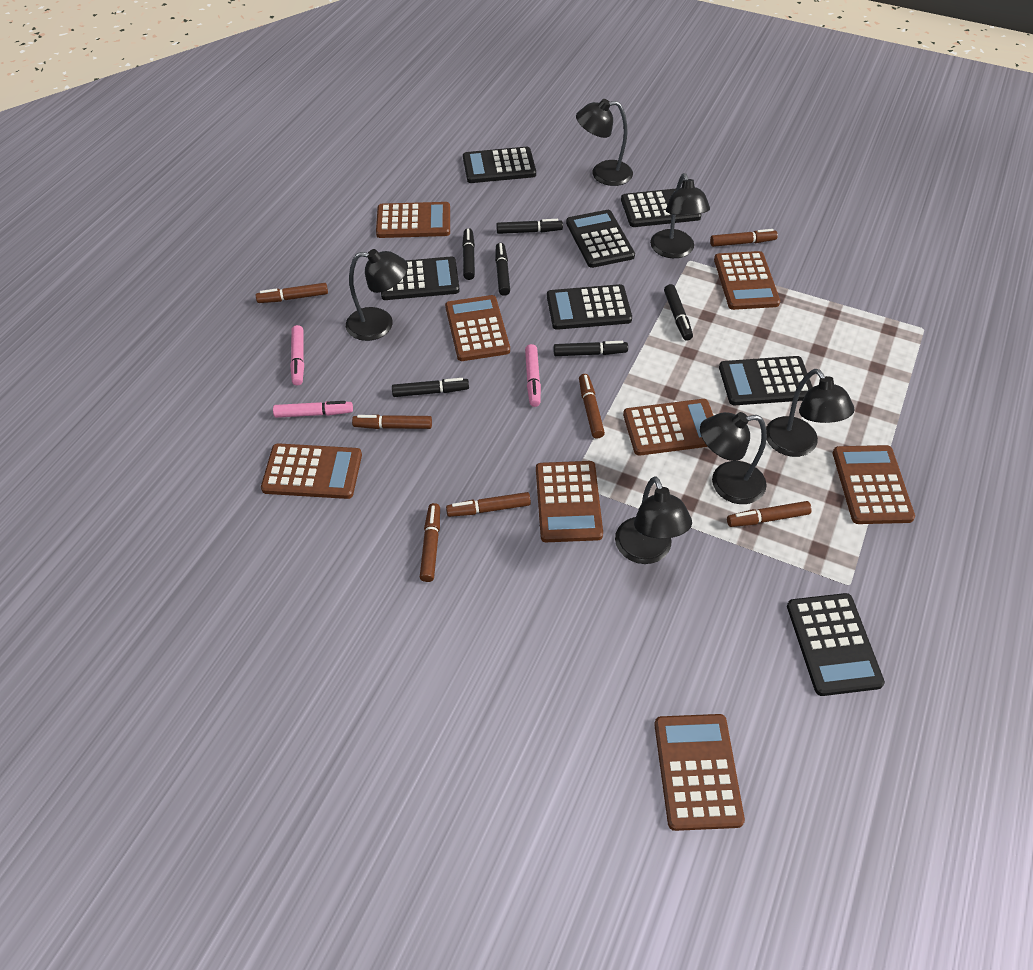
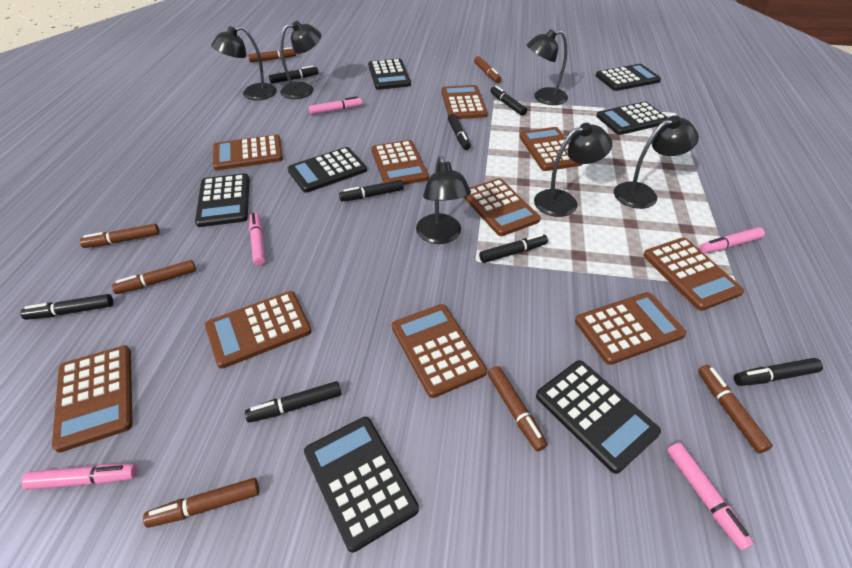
black marker: 6 -> 8
brown calculator: 8 -> 10
pink marker: 3 -> 5

